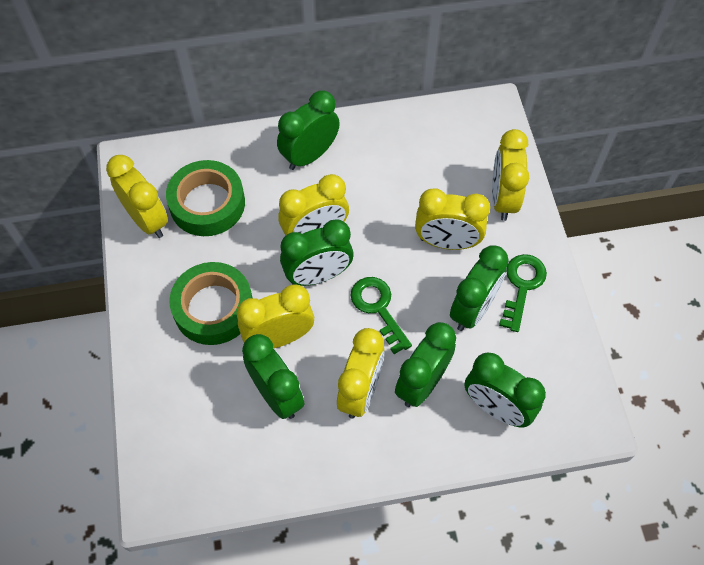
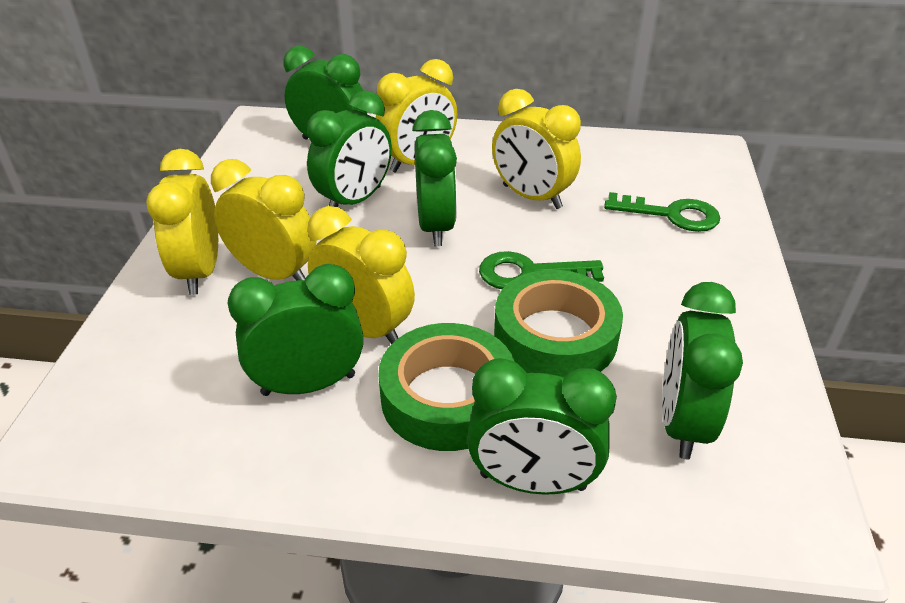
yellow clock: 6 -> 5

